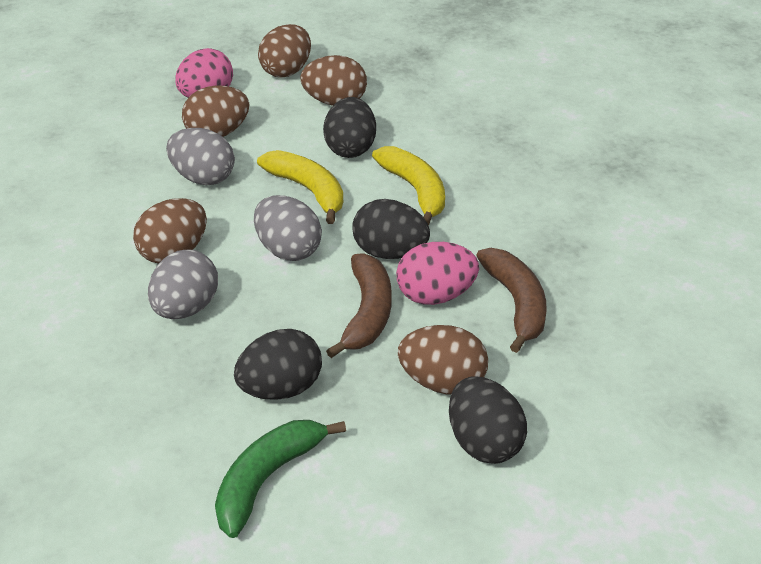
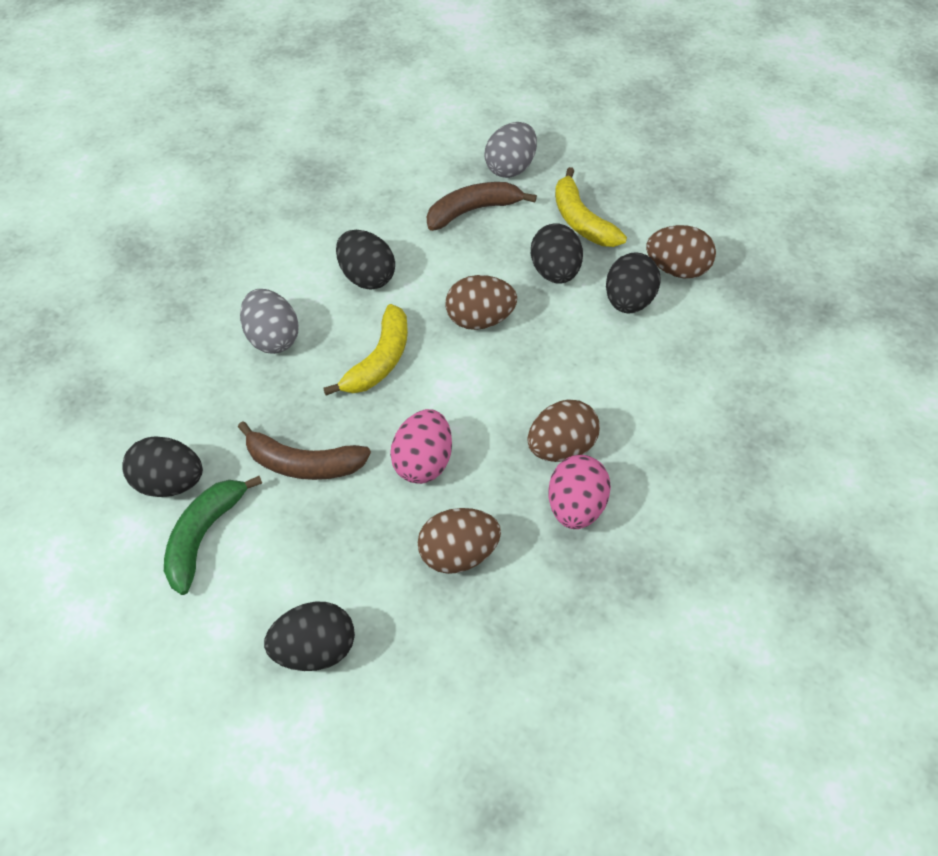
black egg: 4 -> 5
brown egg: 5 -> 4
grey egg: 3 -> 2

